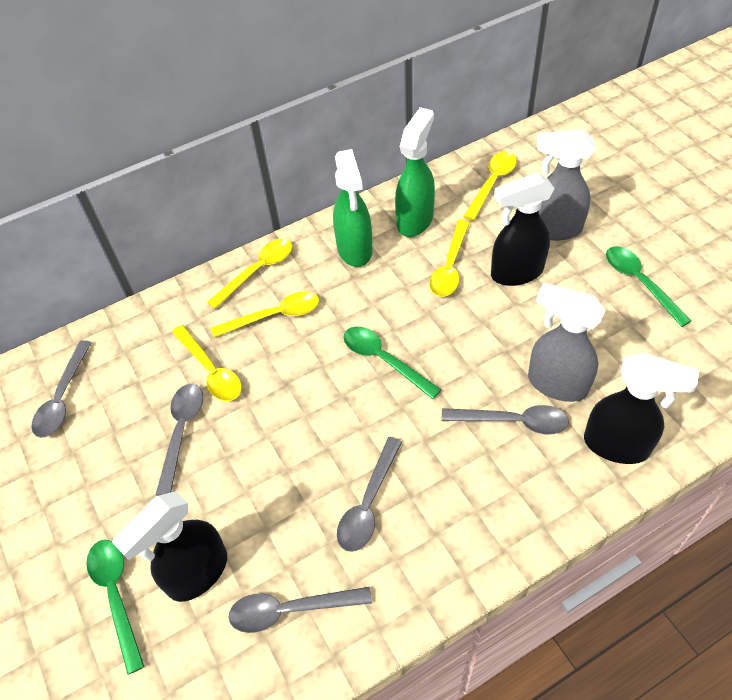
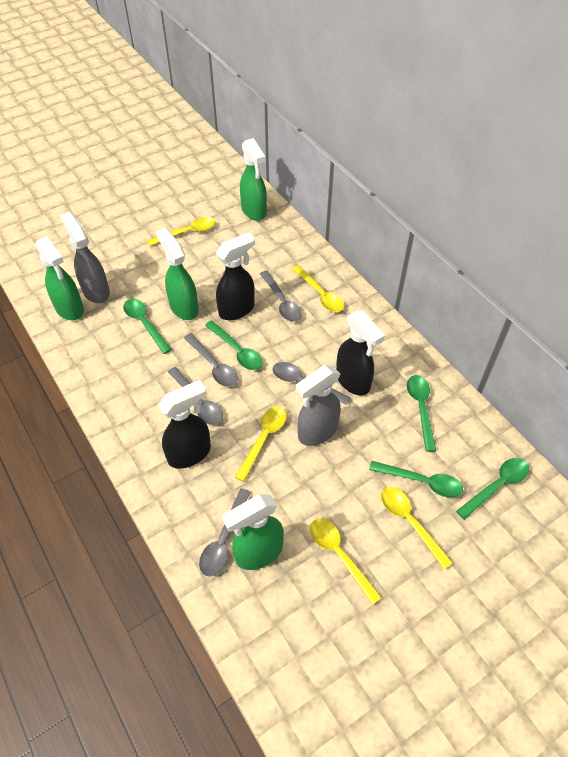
green spoon: 3 -> 5
green spray bottle: 2 -> 4

